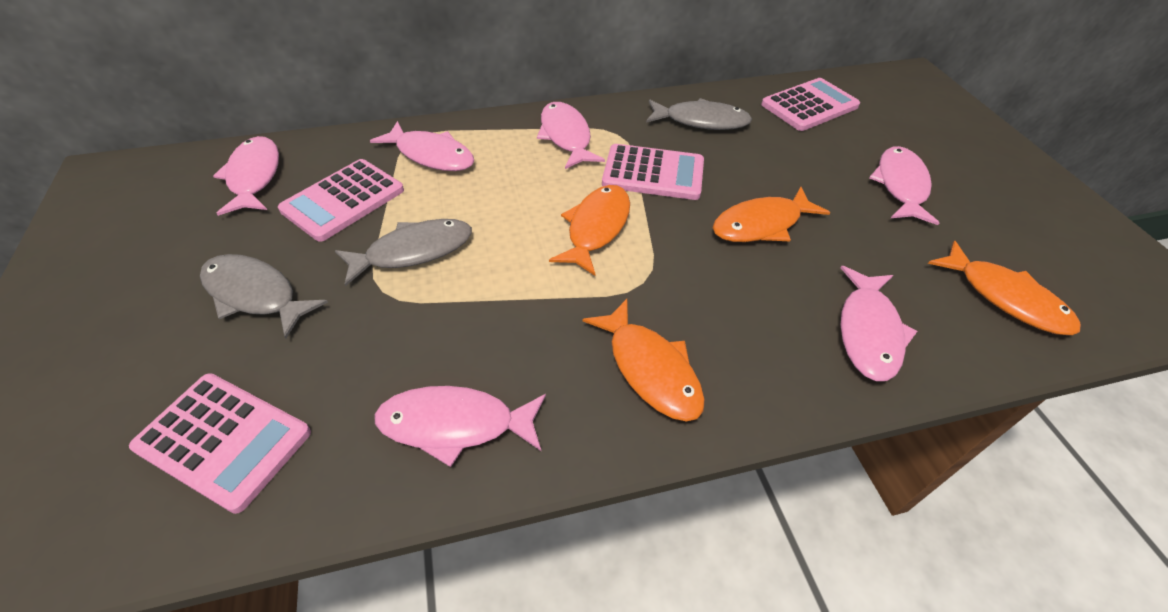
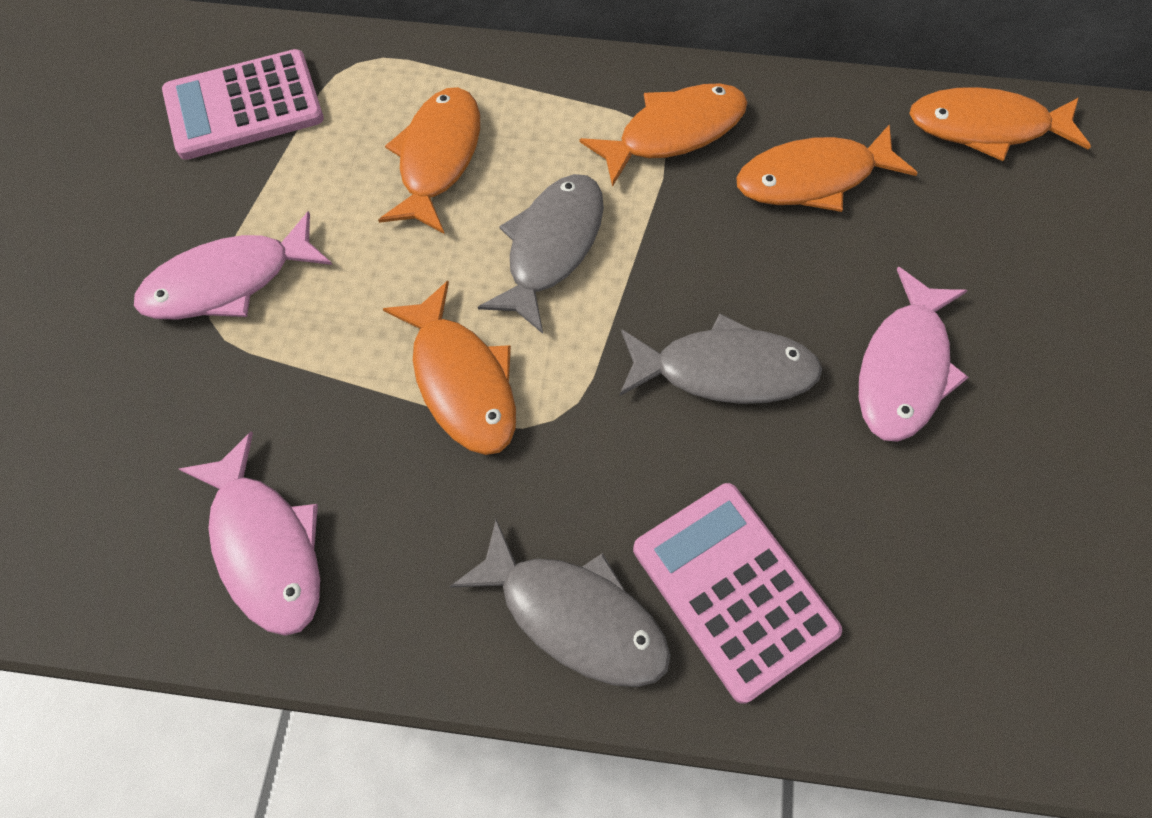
orange fish: 4 -> 5
pink calculator: 4 -> 2
pink fish: 6 -> 3

